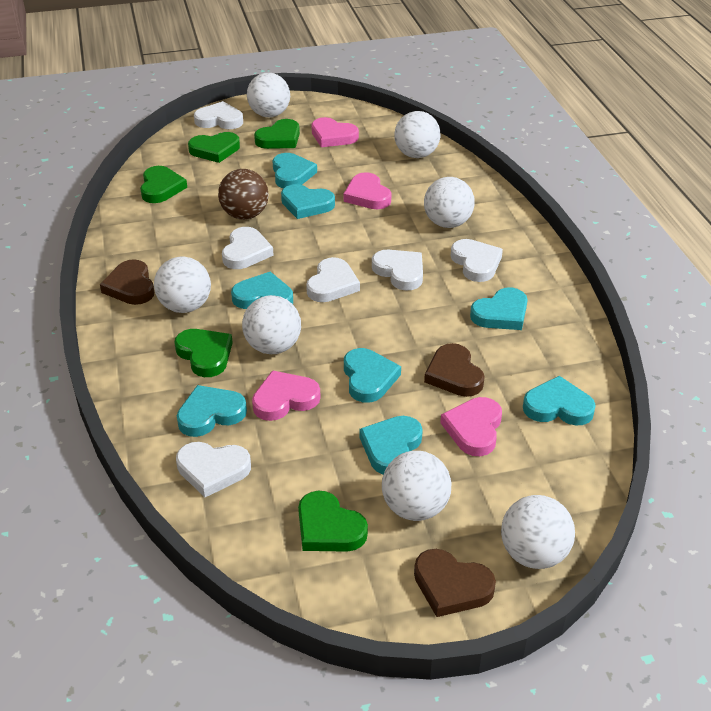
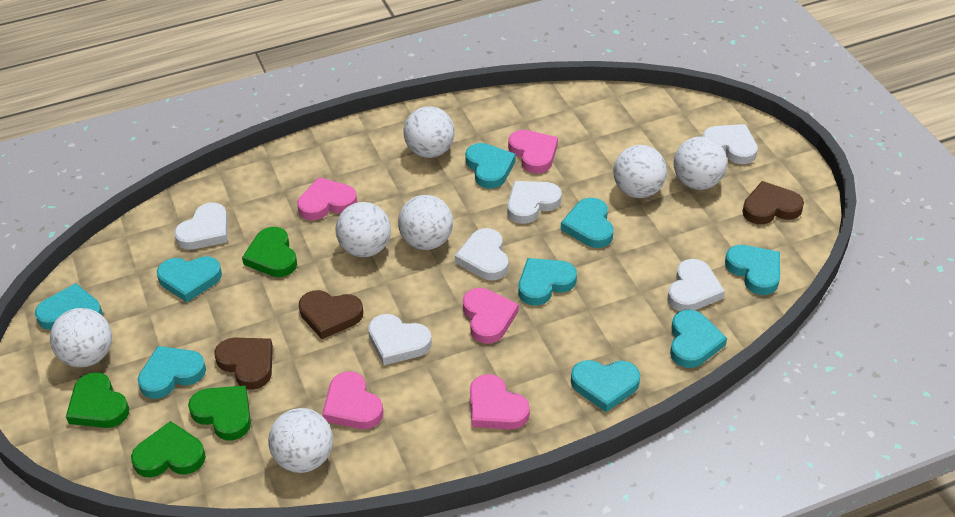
brown ball: 1 -> 0
green heart: 5 -> 4
pink heart: 4 -> 5
turquoise heart: 8 -> 9

